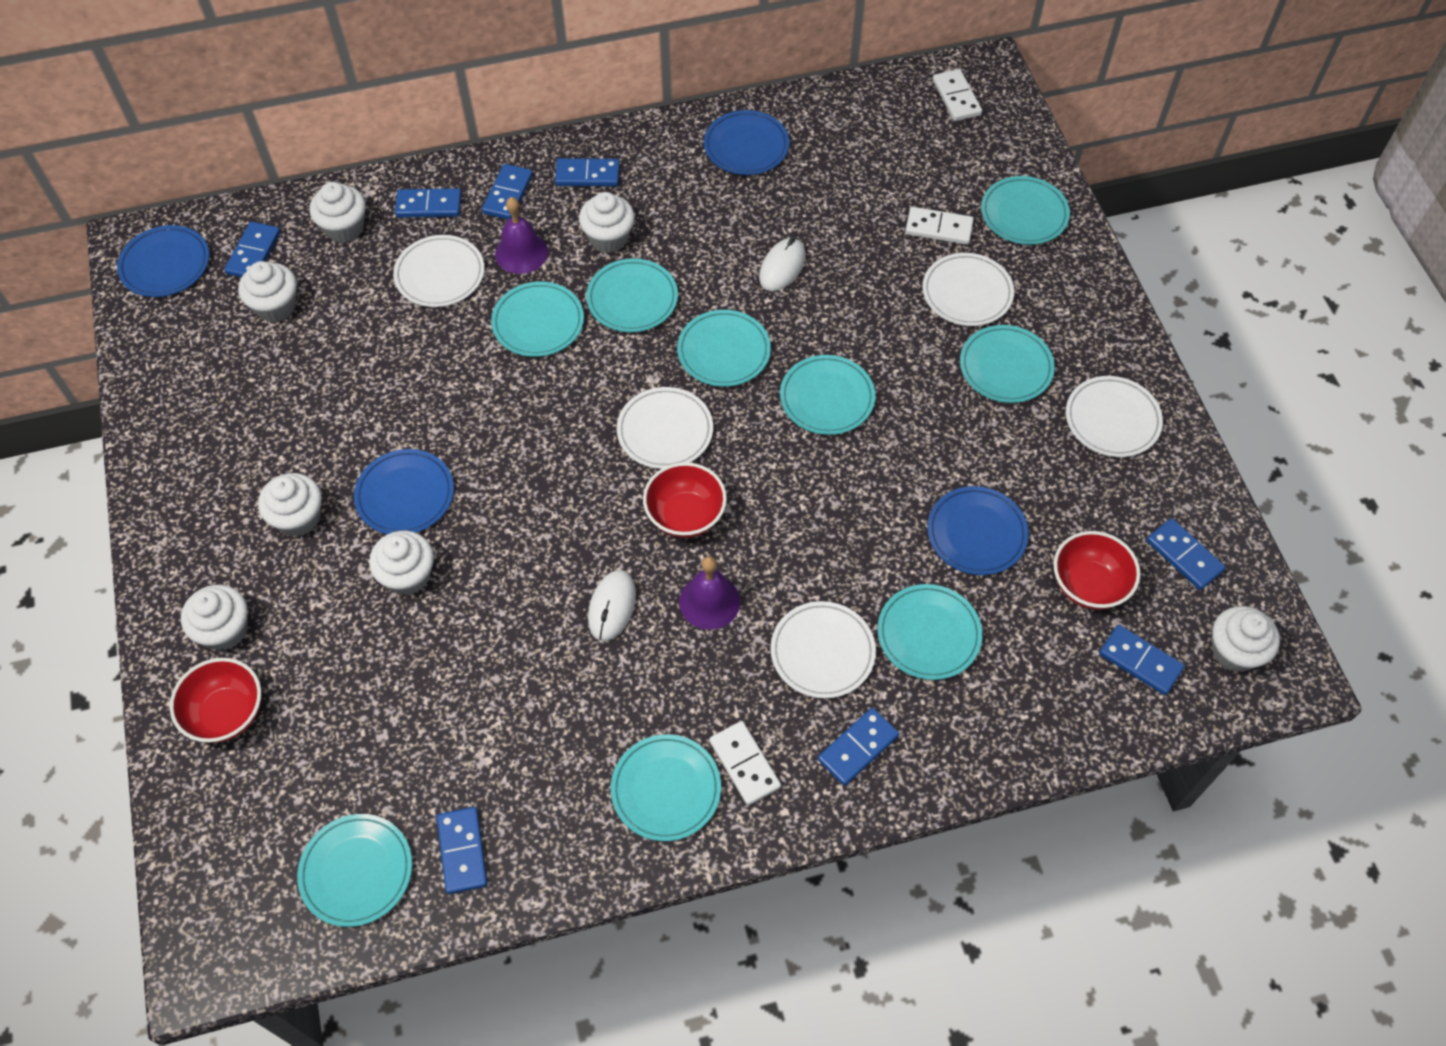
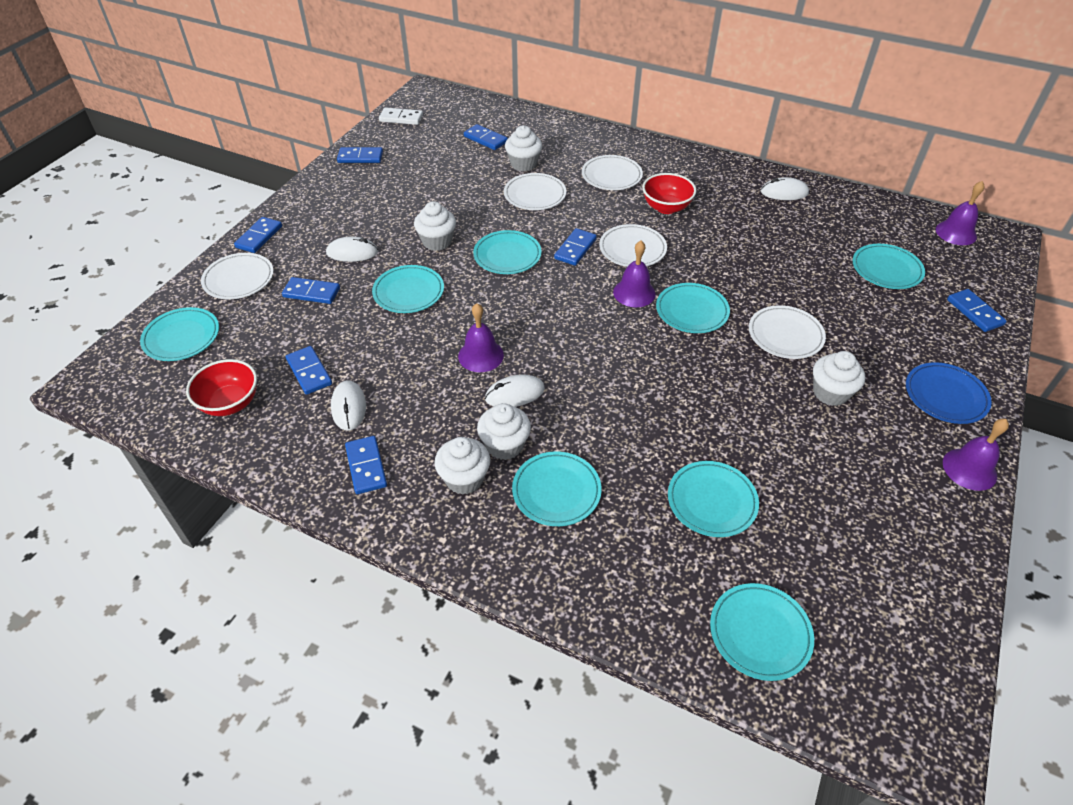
blue plate: 4 -> 1
purple bell: 2 -> 4
red bowl: 3 -> 2
turquoise plate: 9 -> 8
white cupcake: 7 -> 5
white domino: 3 -> 1
white mouse: 2 -> 4

